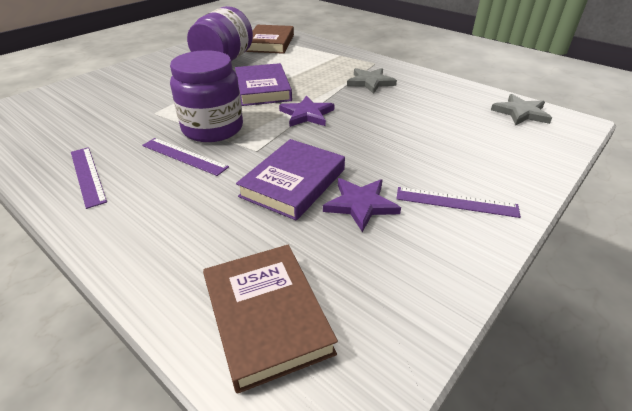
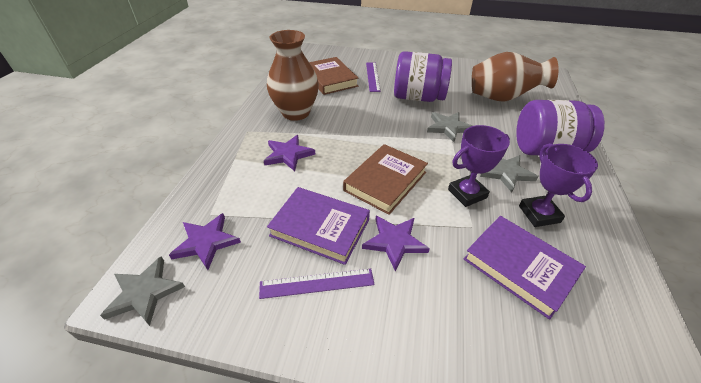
brown vase: 0 -> 2
grey star: 2 -> 3
purple ruler: 3 -> 2
purple star: 2 -> 3
purple trophy: 0 -> 2

